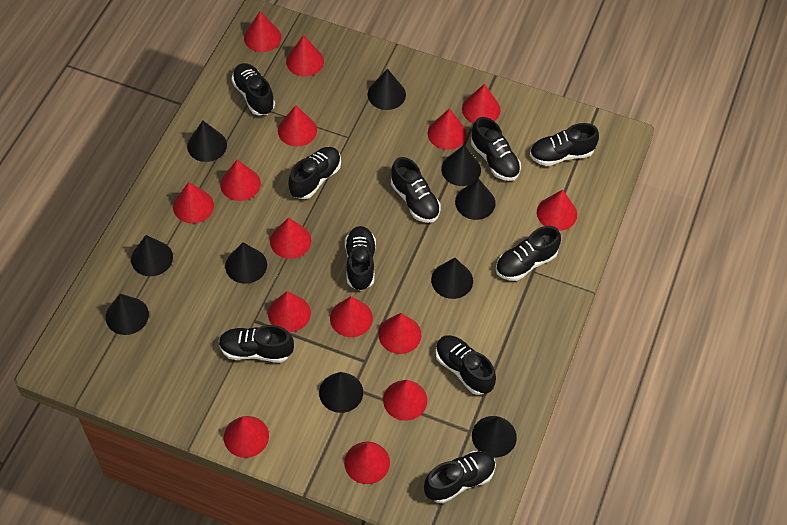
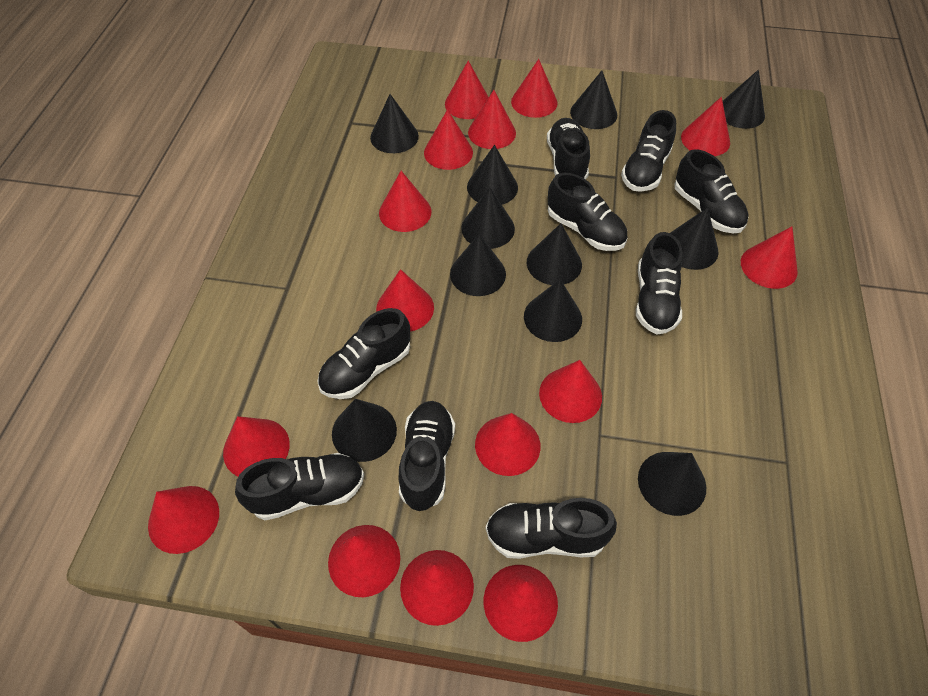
black cone: 10 -> 11
black shoe: 10 -> 9

